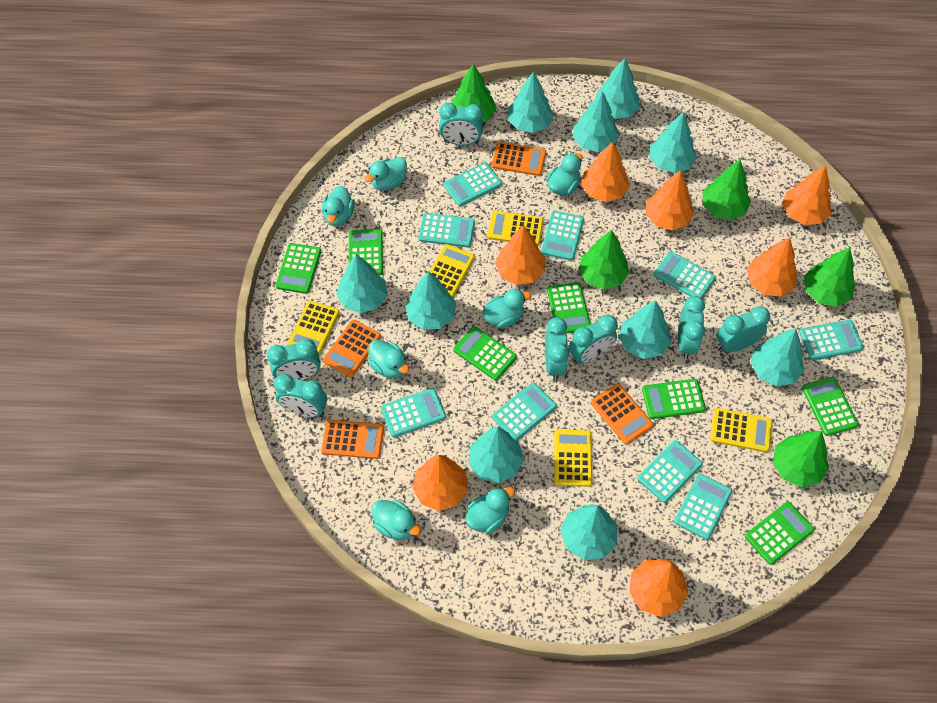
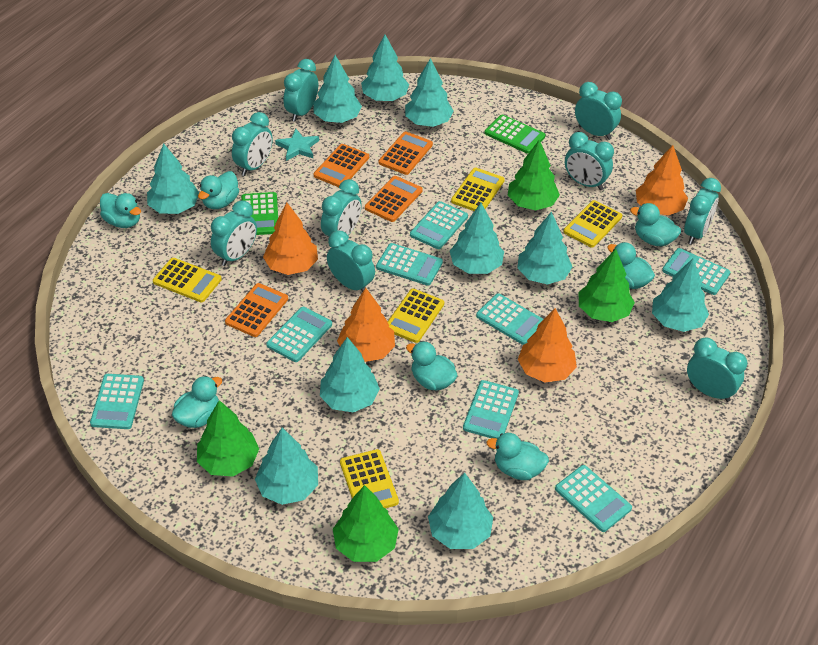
green calculator: 7 -> 2
green tree: 5 -> 4
orange tree: 7 -> 4
turquoise calculator: 9 -> 8
turquoise clock: 7 -> 9
turquoise star: 0 -> 1

